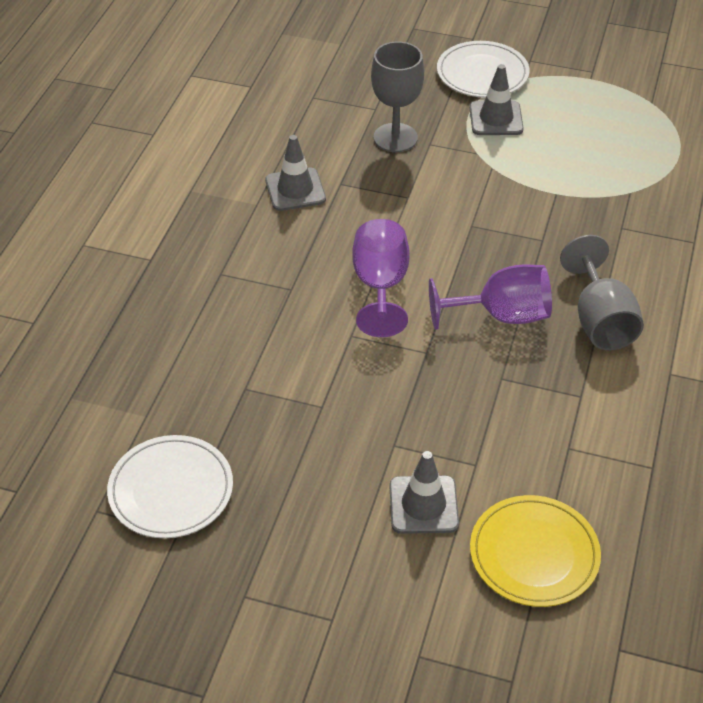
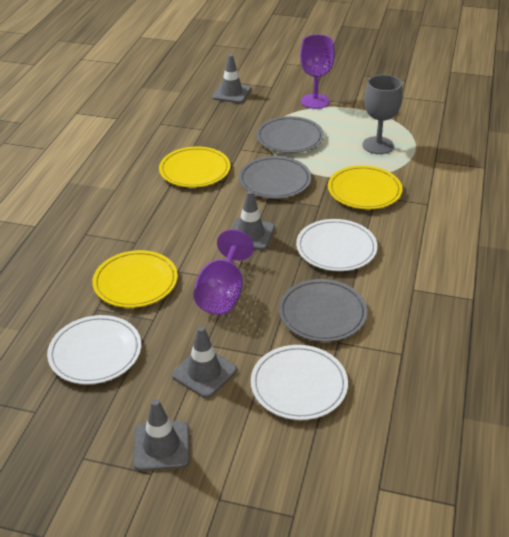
grey goblet: 2 -> 1
grey plate: 0 -> 3
grey traffic cone: 3 -> 4
white plate: 2 -> 3
yellow plate: 1 -> 3

